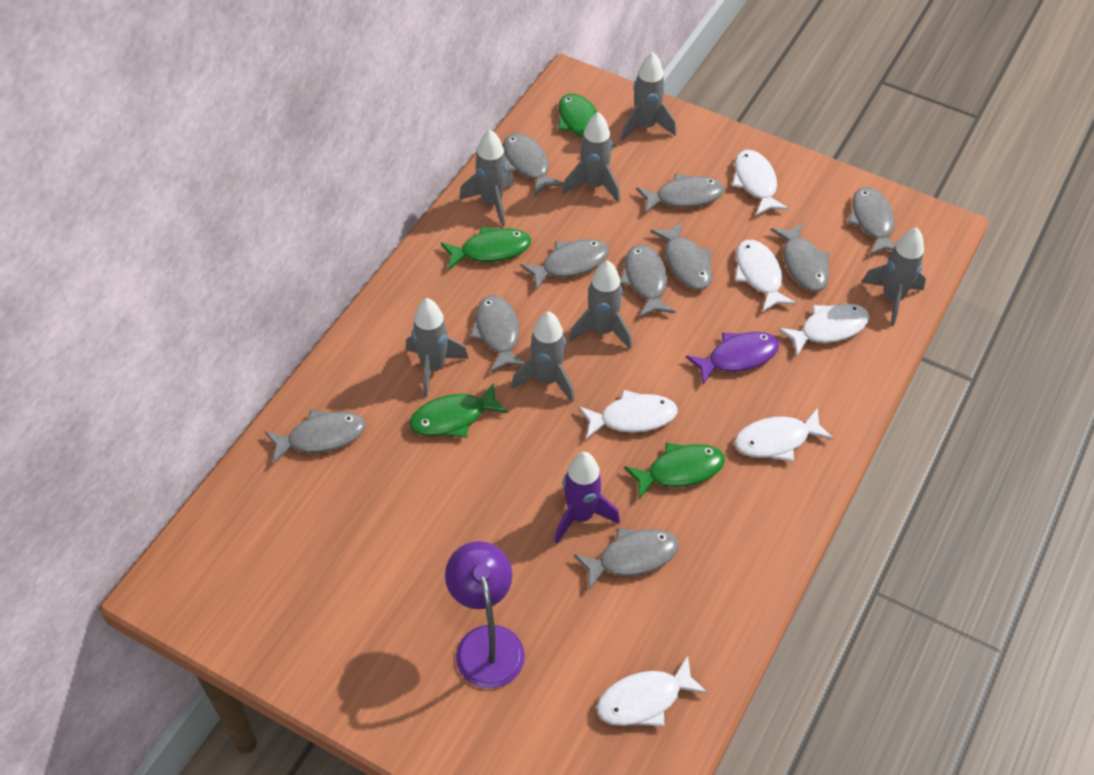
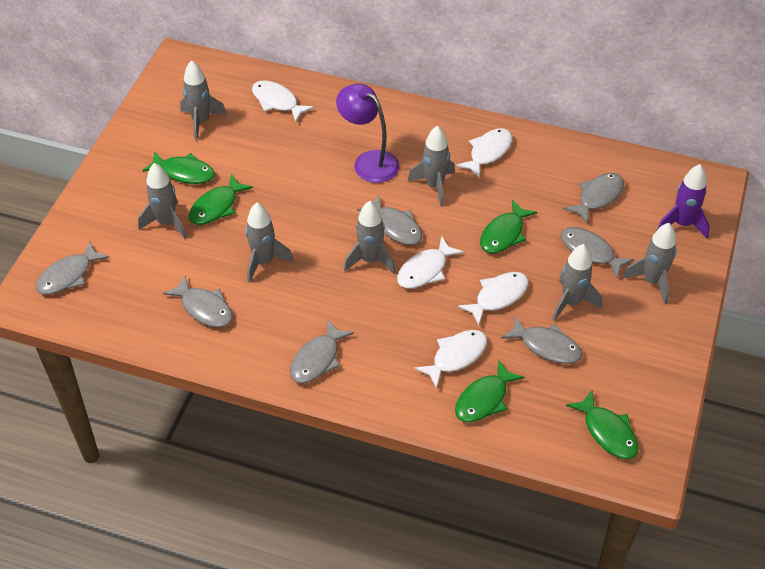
green fish: 4 -> 5
grey fish: 10 -> 7
purple fish: 1 -> 0
white fish: 6 -> 5

